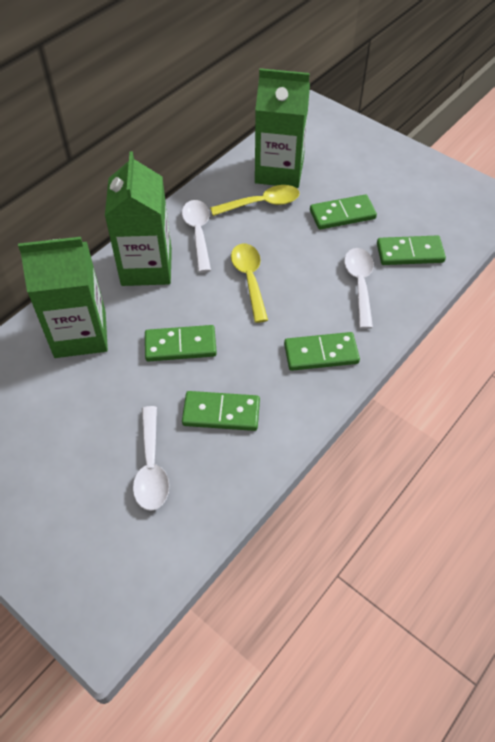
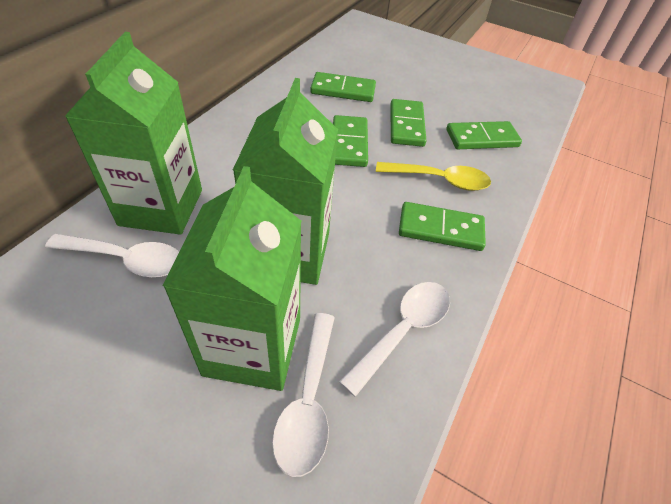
yellow spoon: 2 -> 1

